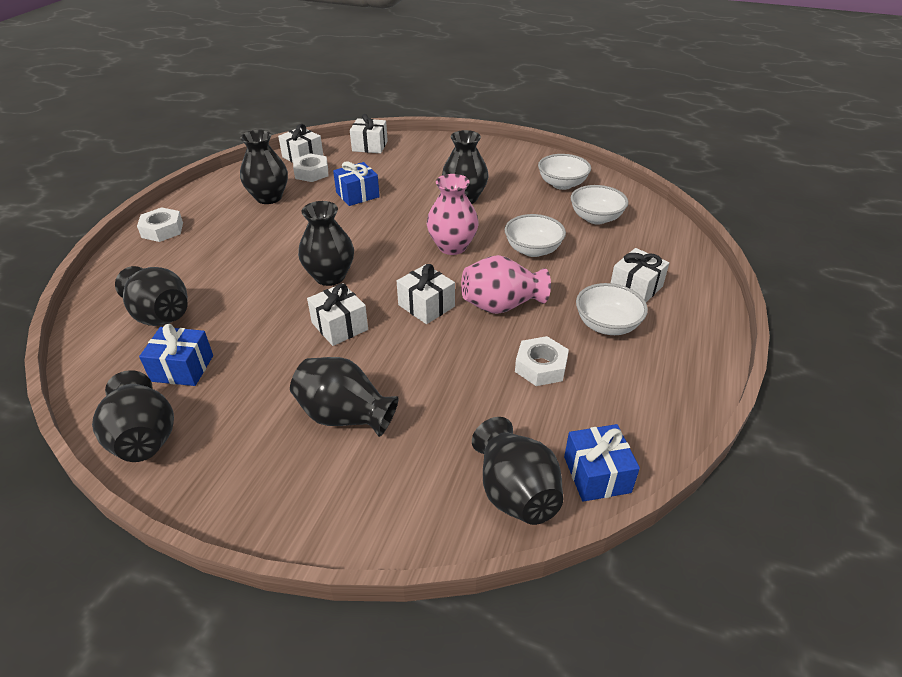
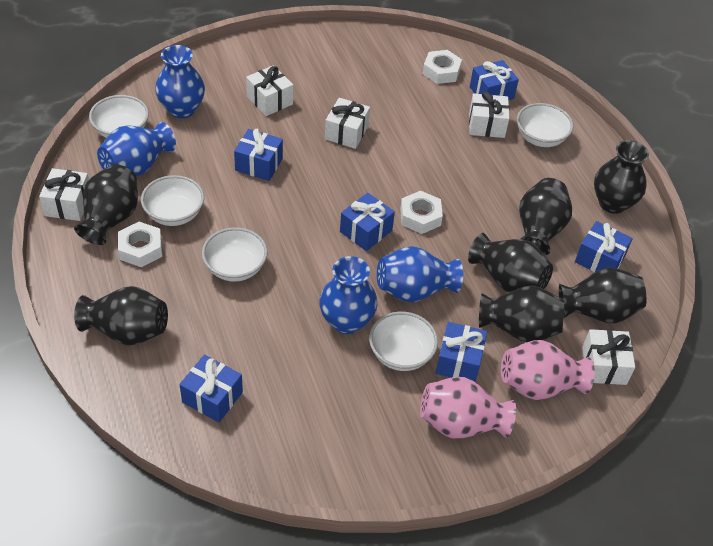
blue gift: 3 -> 6
blue vase: 0 -> 4
white bowl: 4 -> 5

